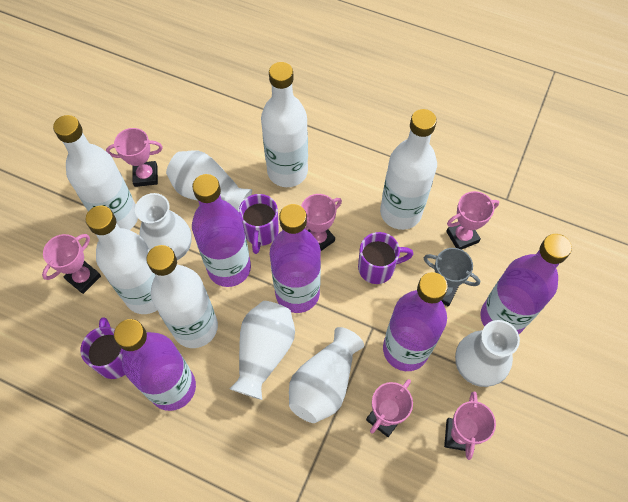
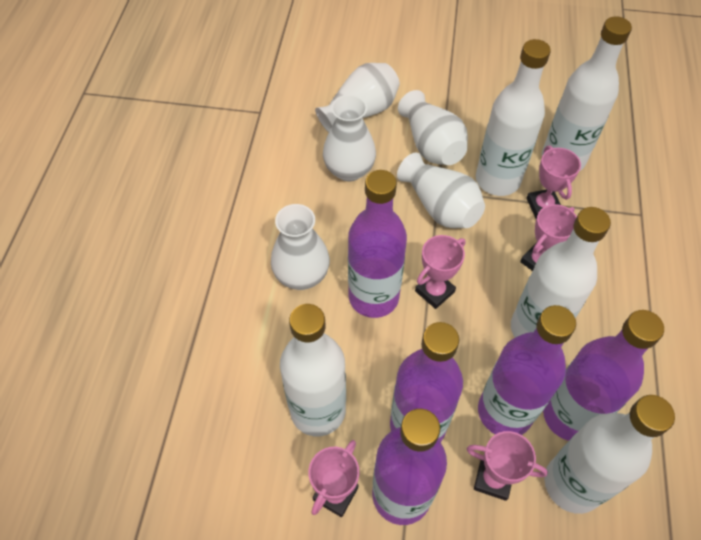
grey trophy: 1 -> 0
pink trophy: 6 -> 5
purple mug: 3 -> 0

